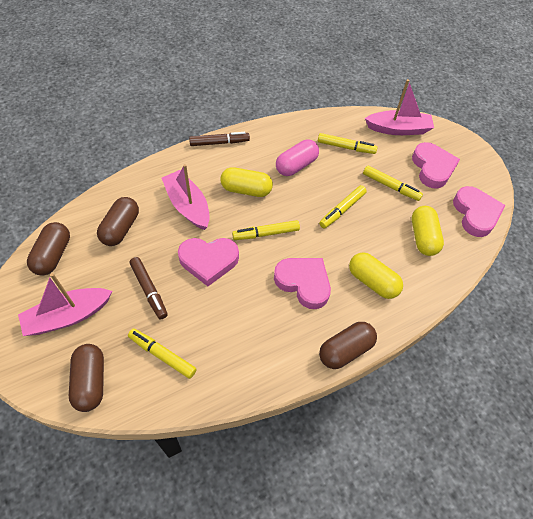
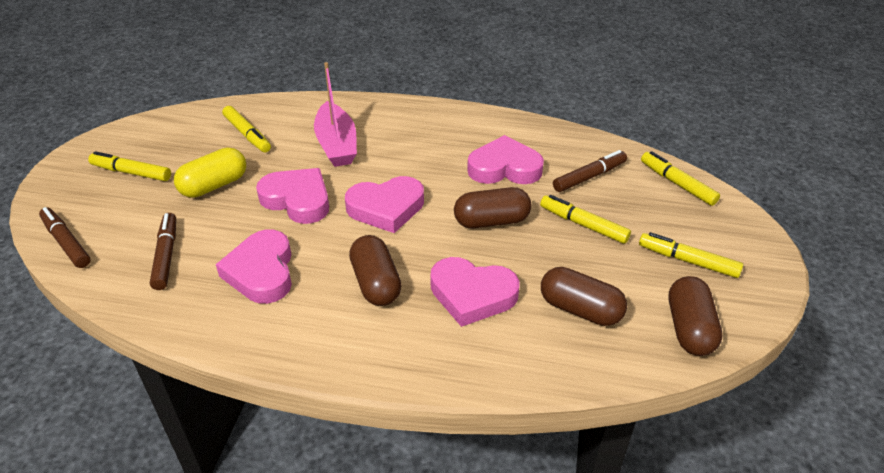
brown marker: 2 -> 3
pink boat: 3 -> 1
pink capsule: 1 -> 0
pink heart: 4 -> 5
yellow capsule: 3 -> 1

